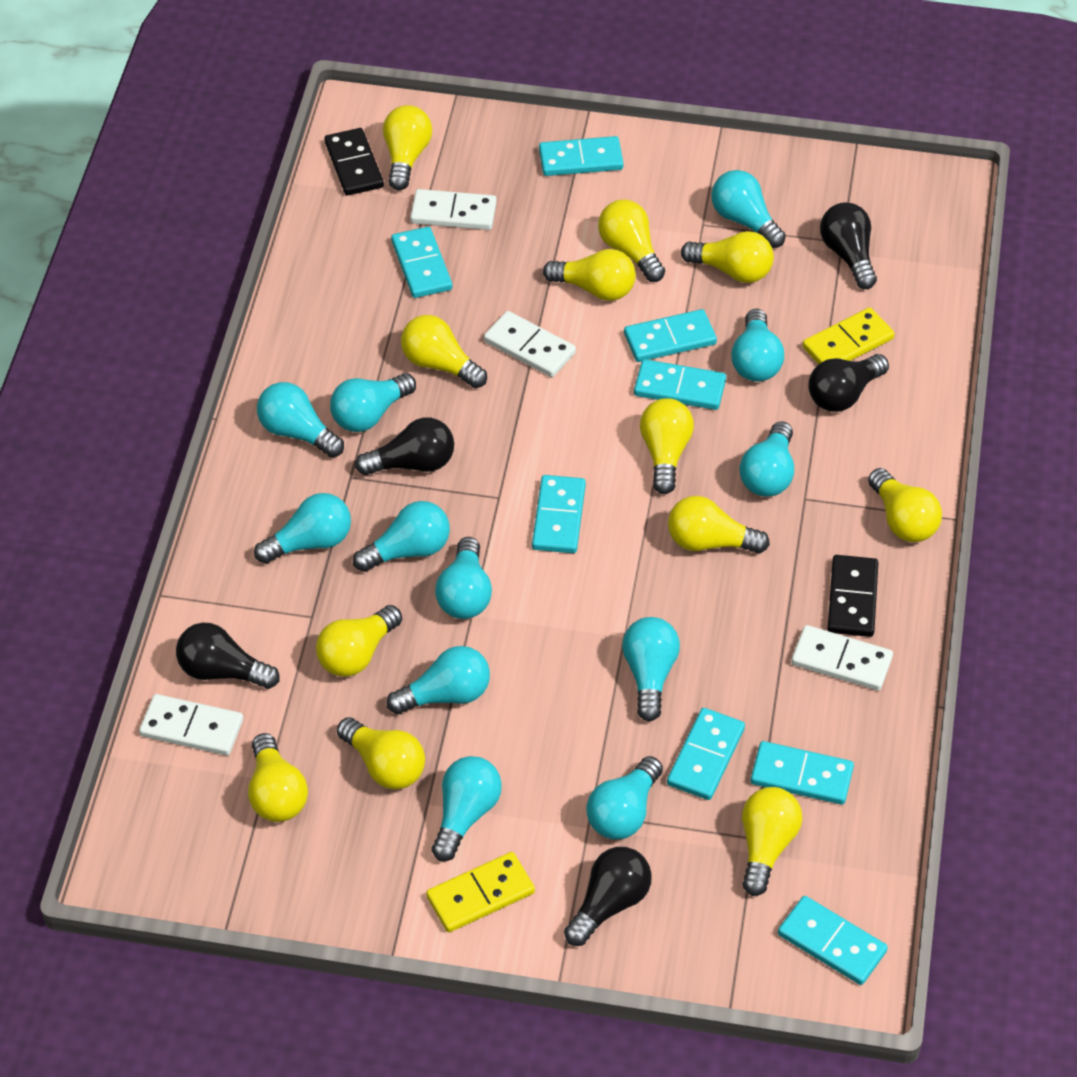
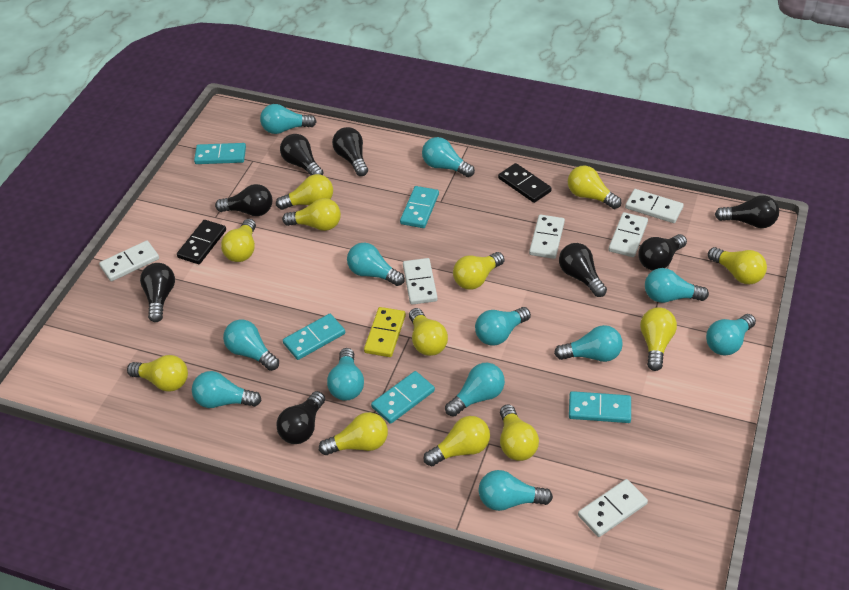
black light bulb: 5 -> 8
turquoise domino: 8 -> 5
white domino: 4 -> 6
yellow domino: 2 -> 1

